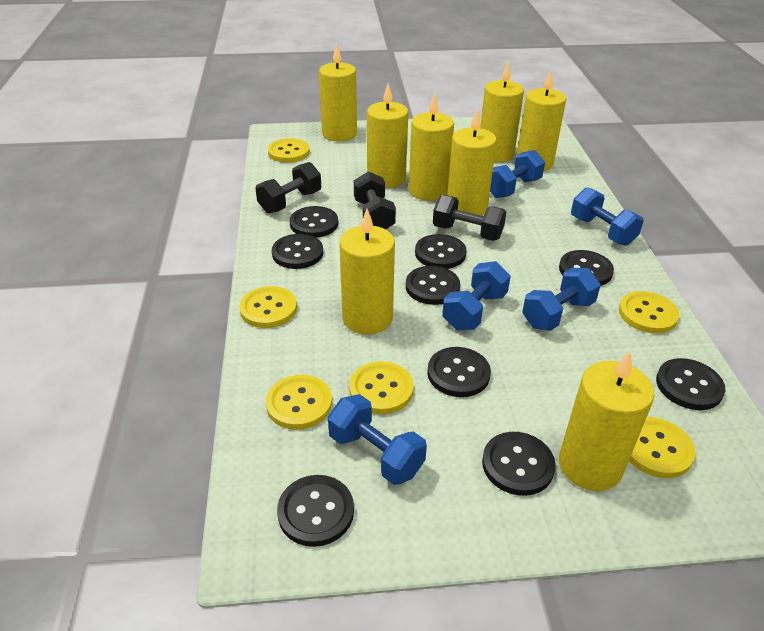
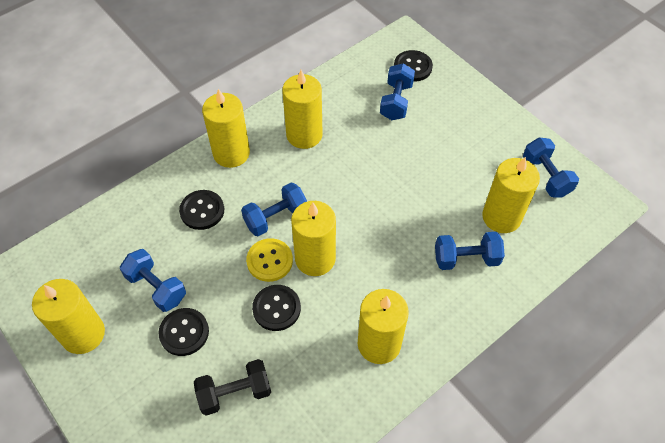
black button: 9 -> 4
black dumbbell: 3 -> 1
yellow button: 6 -> 1
yellow candle: 8 -> 6

